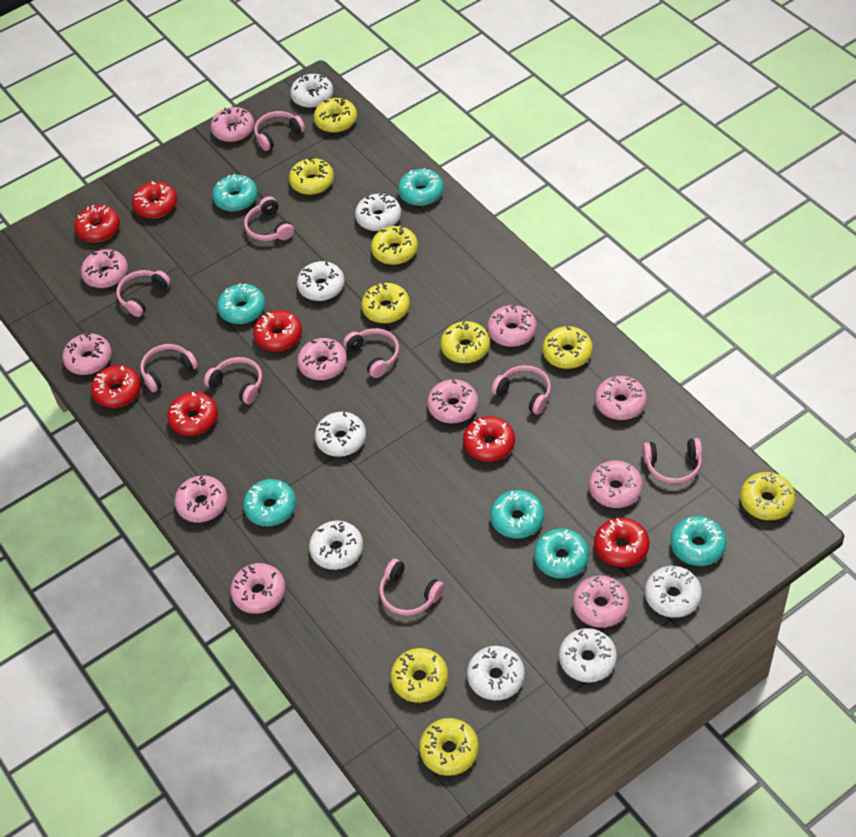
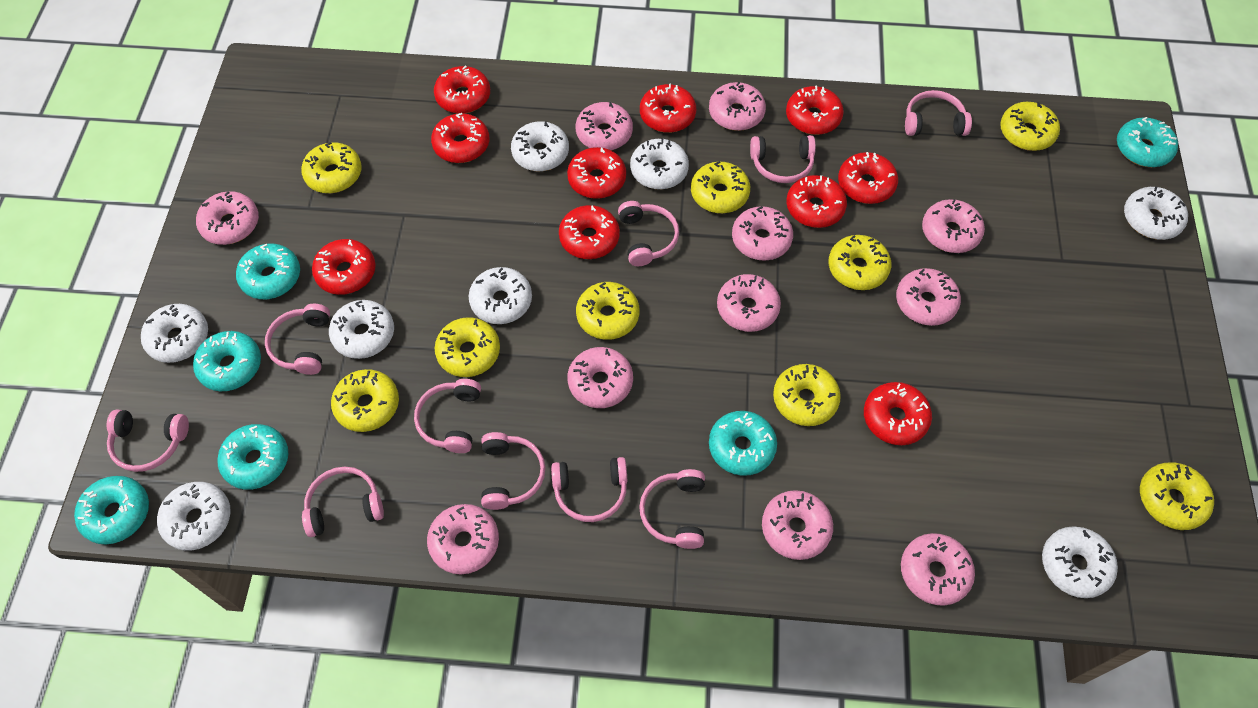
pink headphones: 9 -> 10
red donut: 7 -> 10
turquoise donut: 7 -> 6

